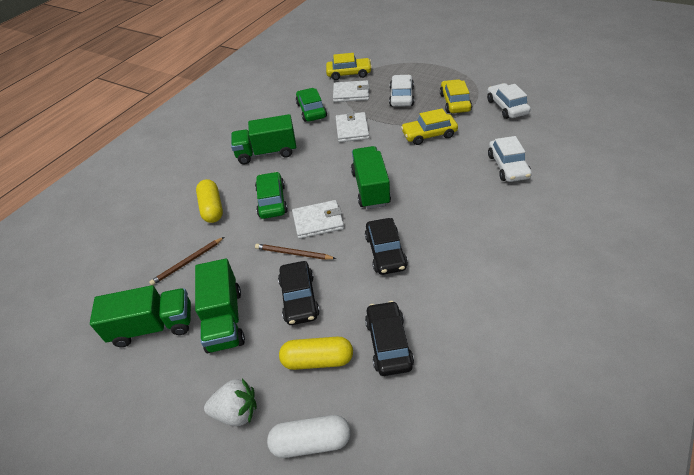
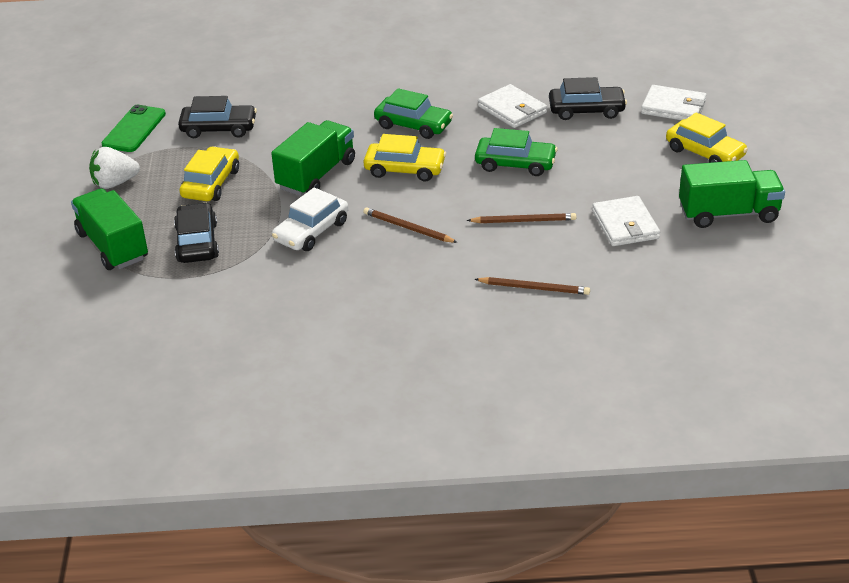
brown pencil: 2 -> 3
green phone: 0 -> 1
green truck: 4 -> 3
white capsule: 1 -> 0
white car: 3 -> 1
yellow capsule: 2 -> 0

